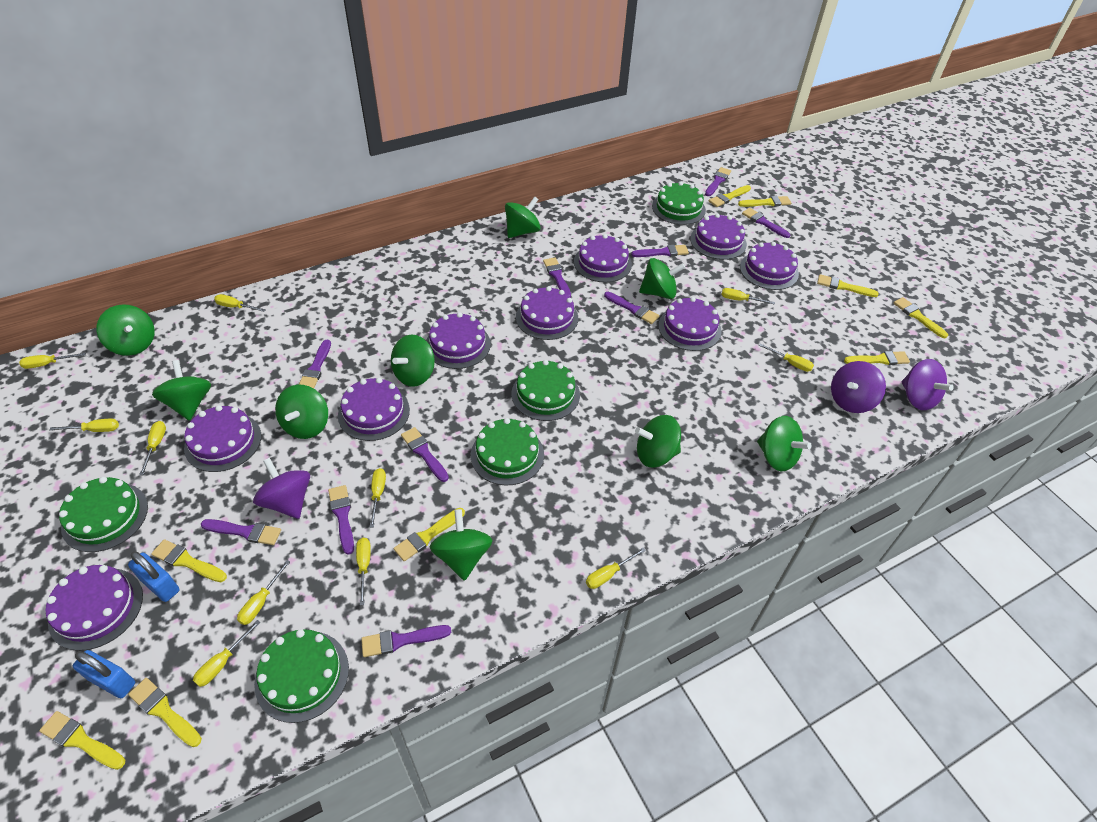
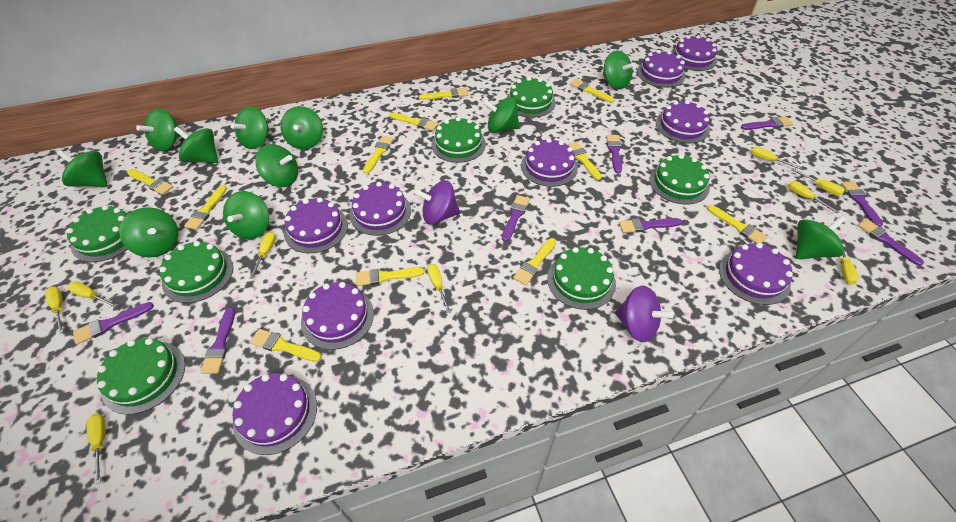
blue padlock: 2 -> 0
green cake: 5 -> 7
green spinning top: 9 -> 11
purple brush: 10 -> 8
purple spinning top: 3 -> 2
yellow brush: 9 -> 11
yellow screwdriver: 11 -> 9

